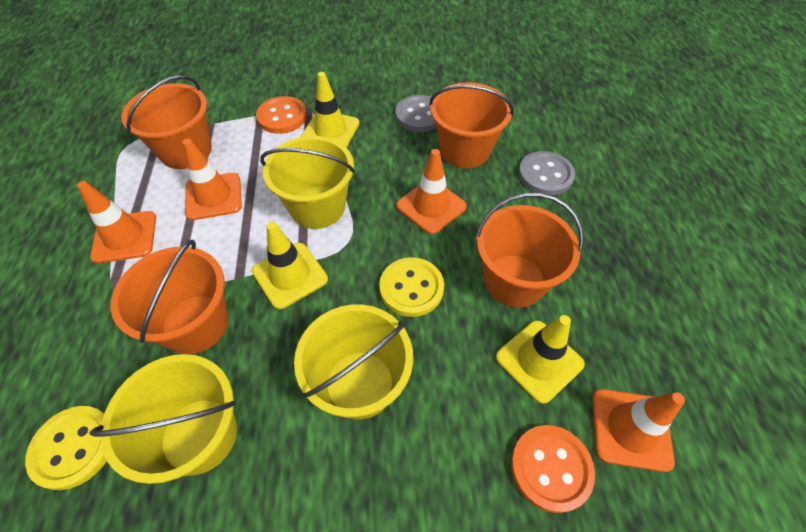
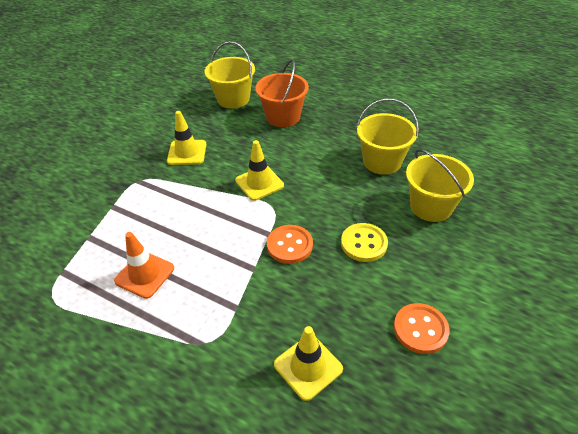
grey button: 2 -> 0
orange bucket: 4 -> 1
orange traffic cone: 4 -> 1
yellow button: 2 -> 1

